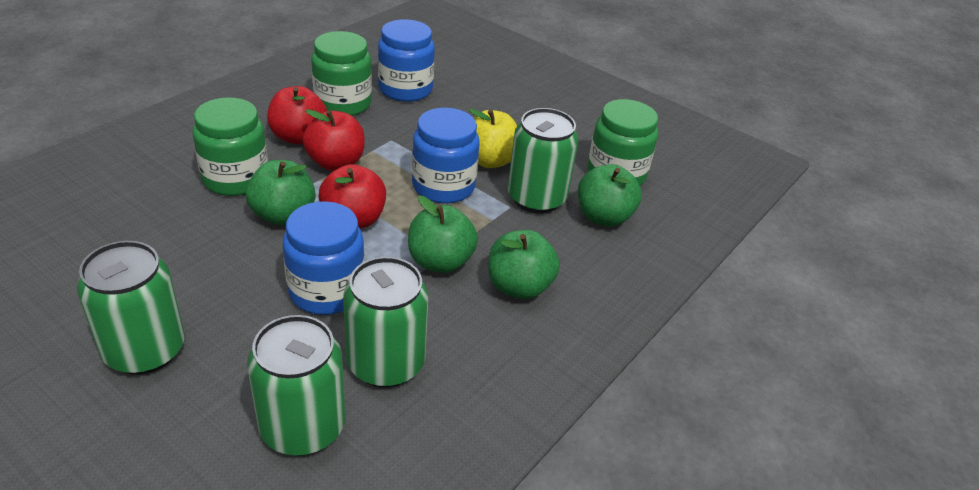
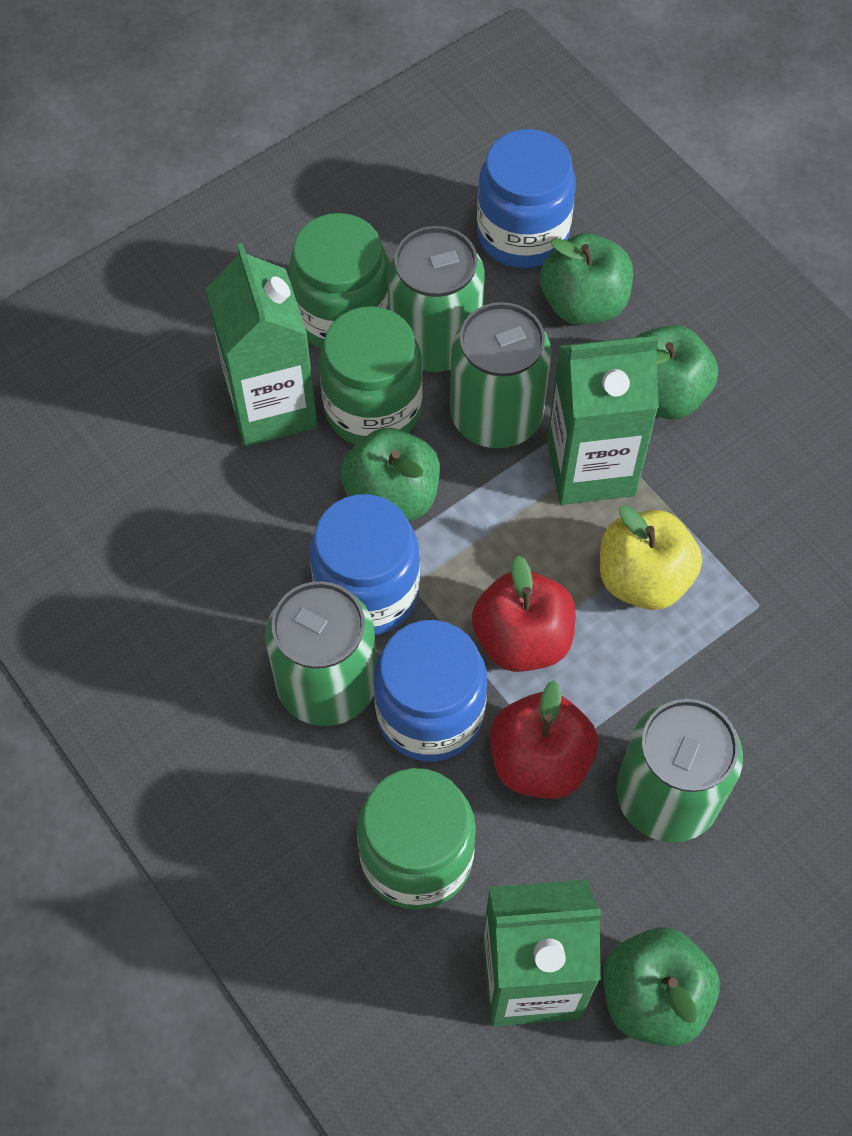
green carton: 0 -> 3
red apple: 3 -> 2

